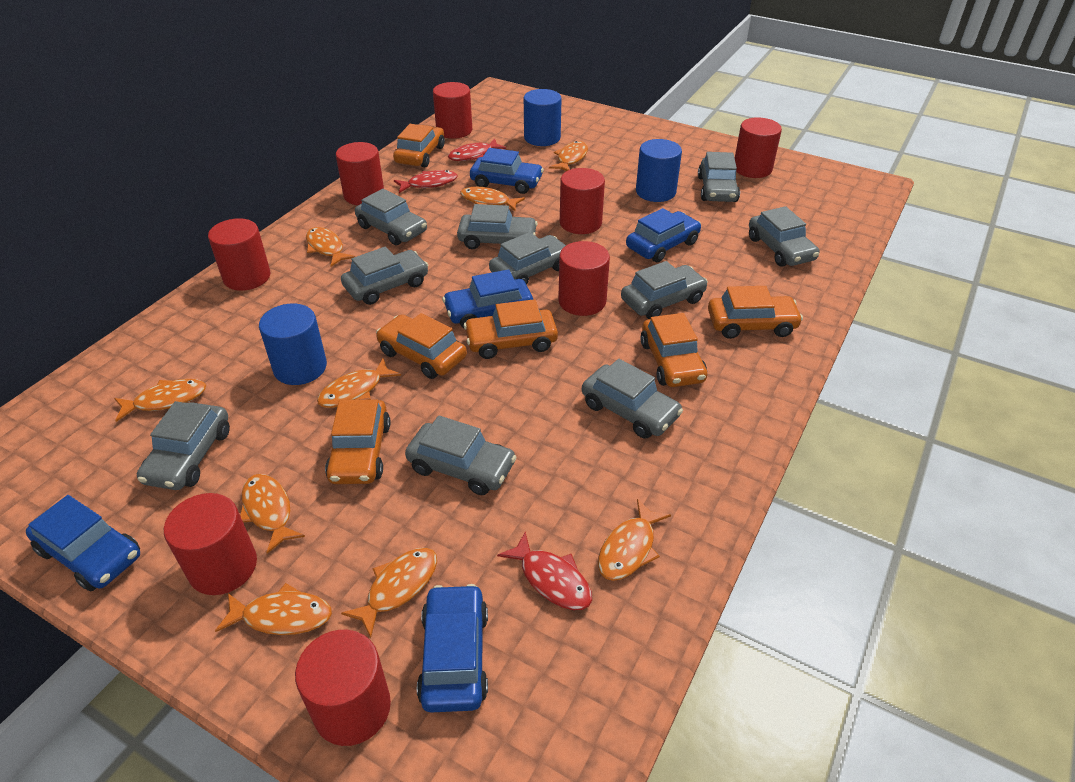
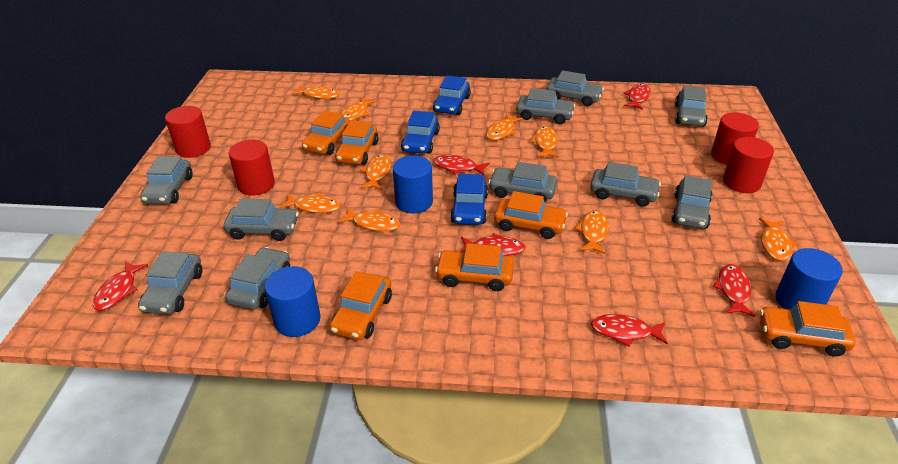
blue car: 5 -> 3
red cylinder: 8 -> 4
red fish: 3 -> 6

